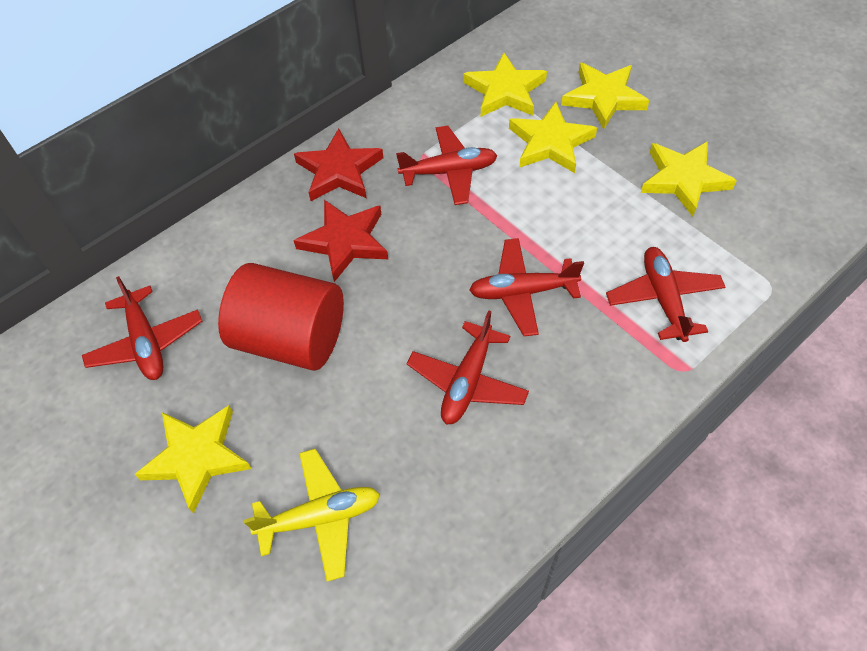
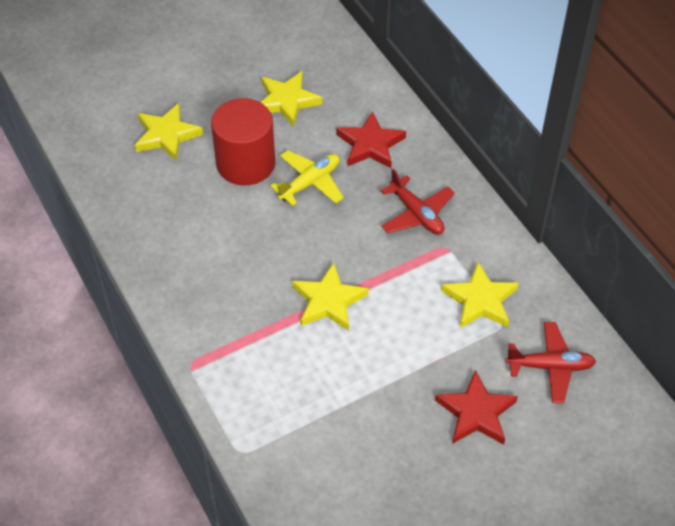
red plane: 5 -> 2
yellow star: 5 -> 4

